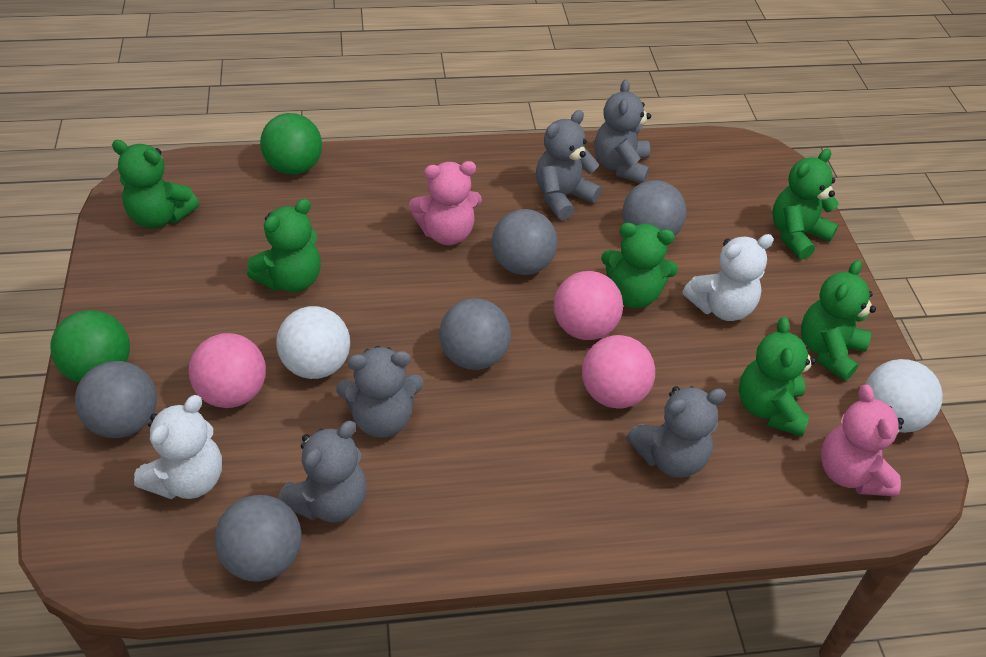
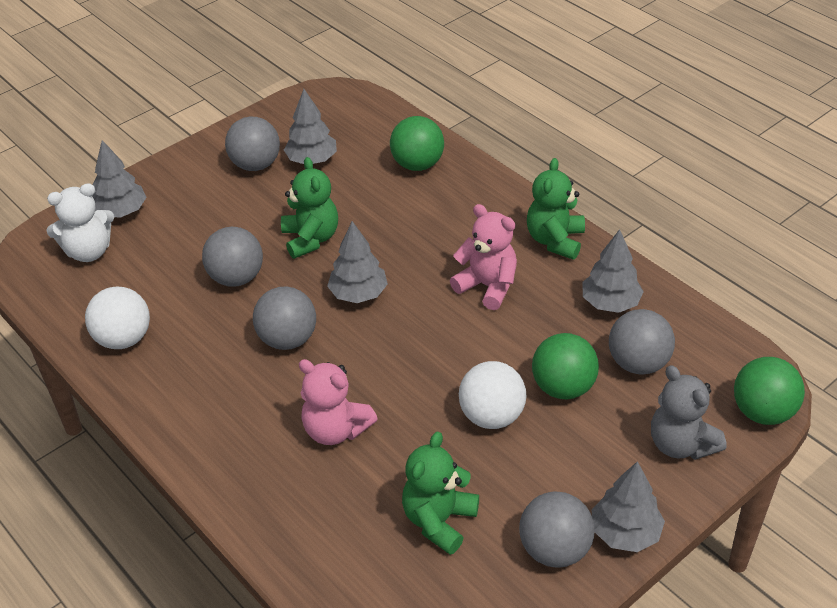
green ball: 2 -> 3
green teddy bear: 6 -> 3
grey teddy bear: 5 -> 1
grey tree: 0 -> 5
pink ball: 3 -> 0
white teddy bear: 2 -> 1

